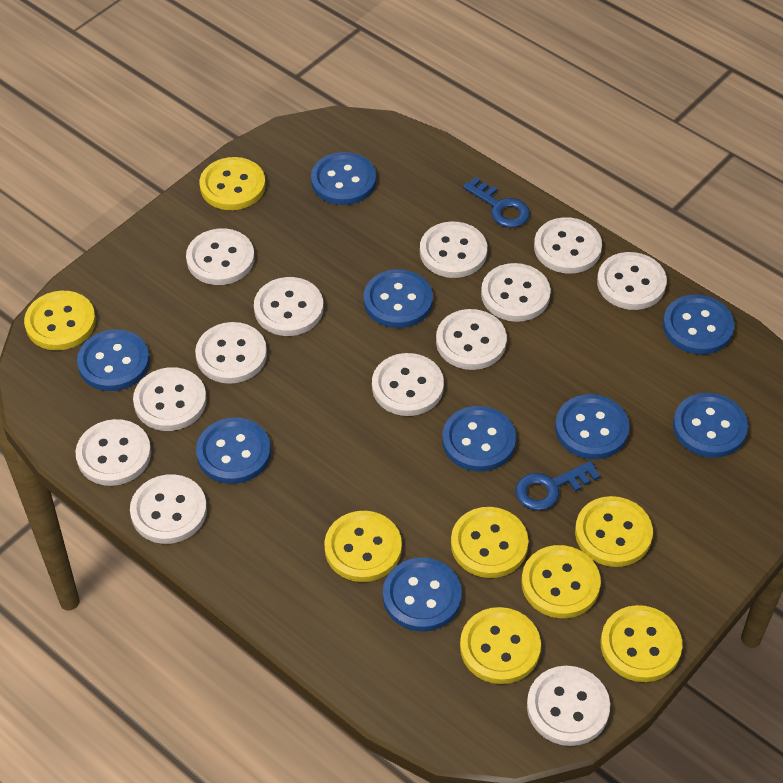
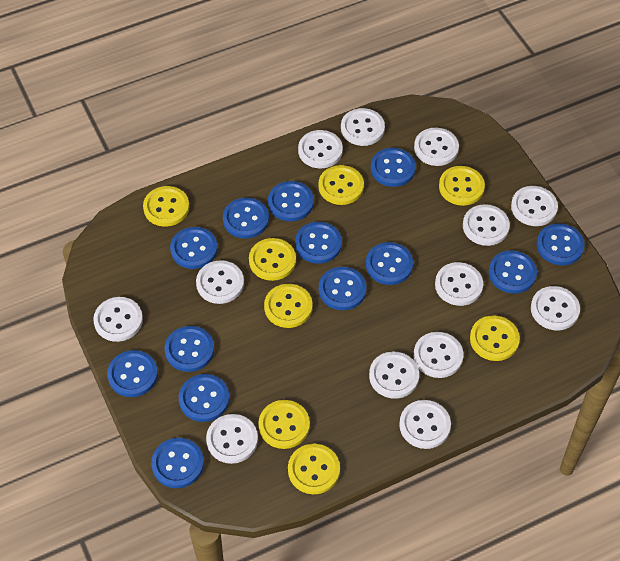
blue button: 9 -> 13
blue key: 2 -> 0

